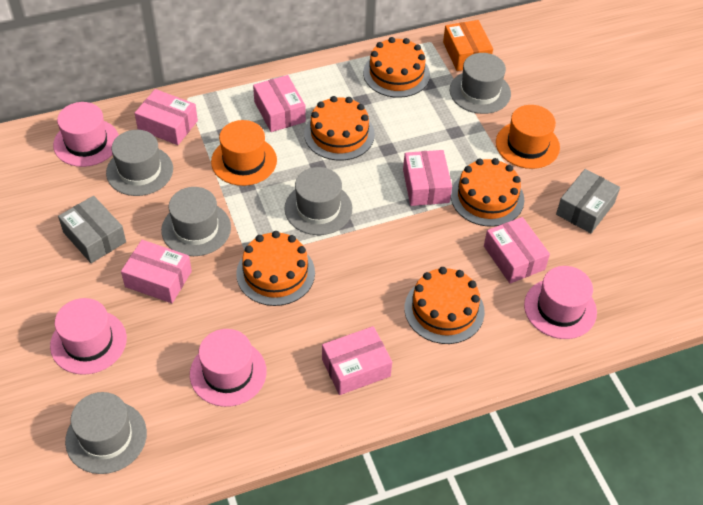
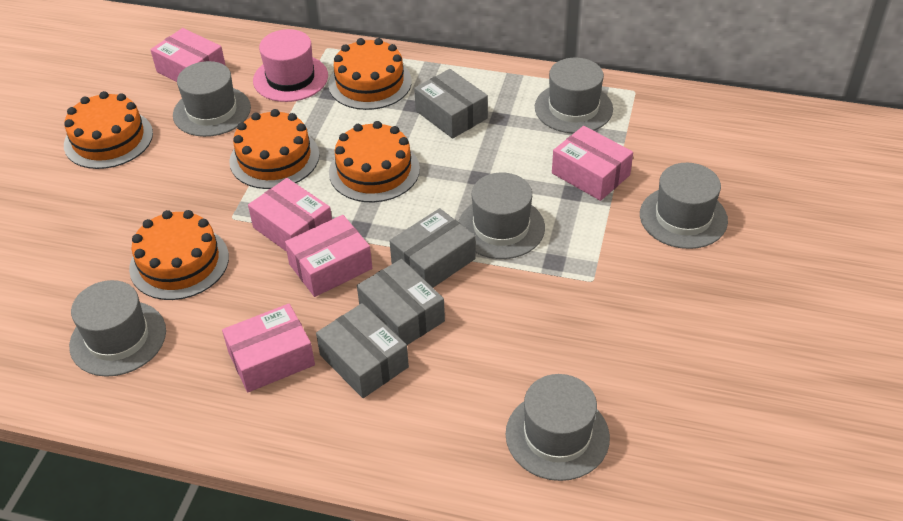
grey box: 2 -> 4
grey hat: 5 -> 6
orange box: 1 -> 0
orange hat: 2 -> 0
pink box: 6 -> 5
pink hat: 4 -> 1

